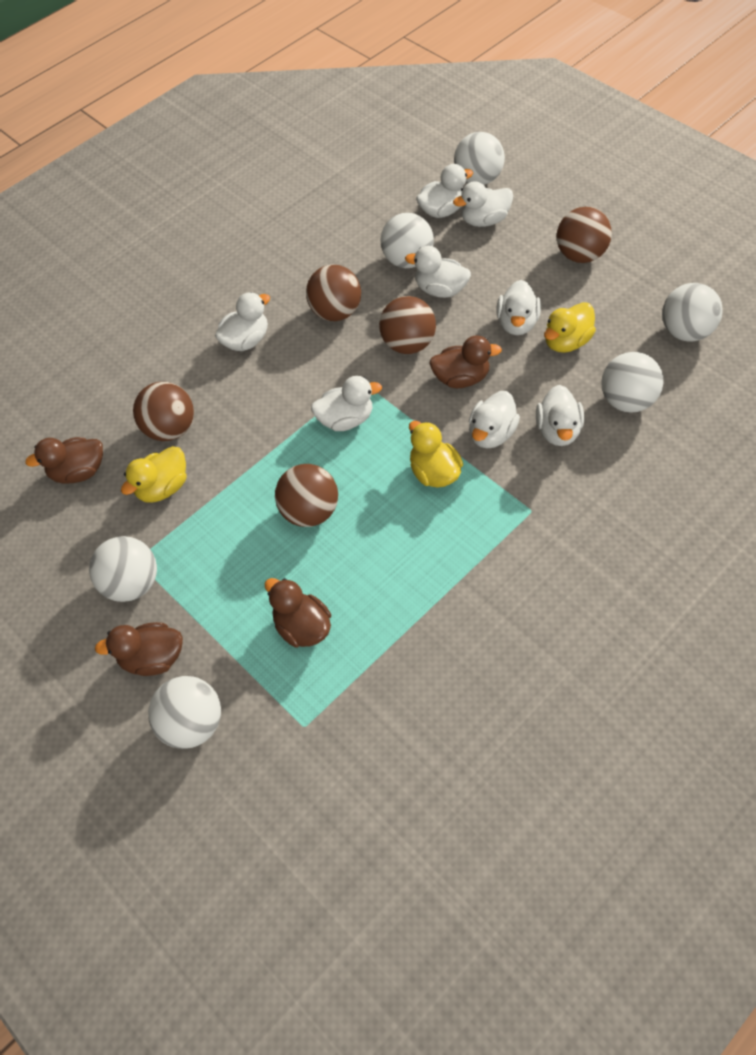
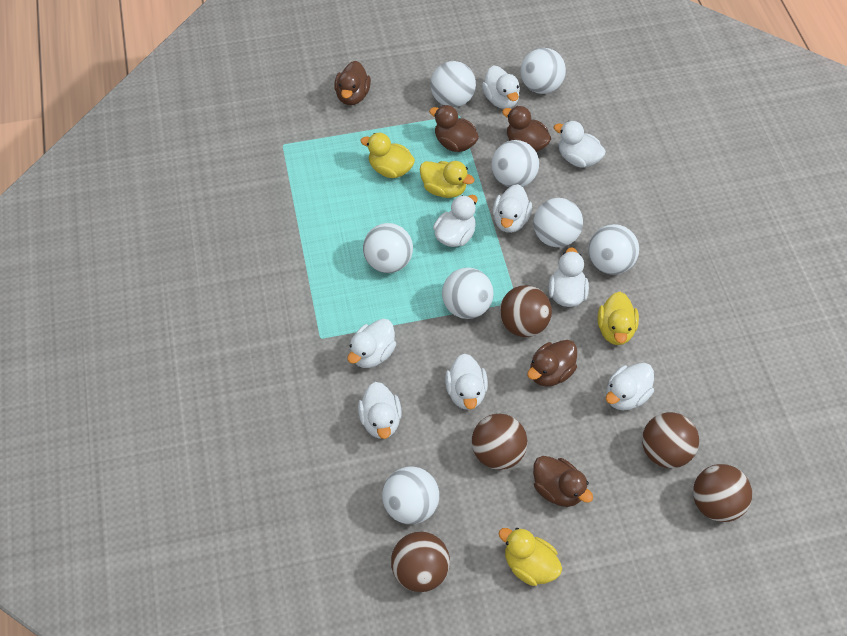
brown duck: 4 -> 5
white ball: 6 -> 8
white duck: 8 -> 9
yellow duck: 3 -> 4

